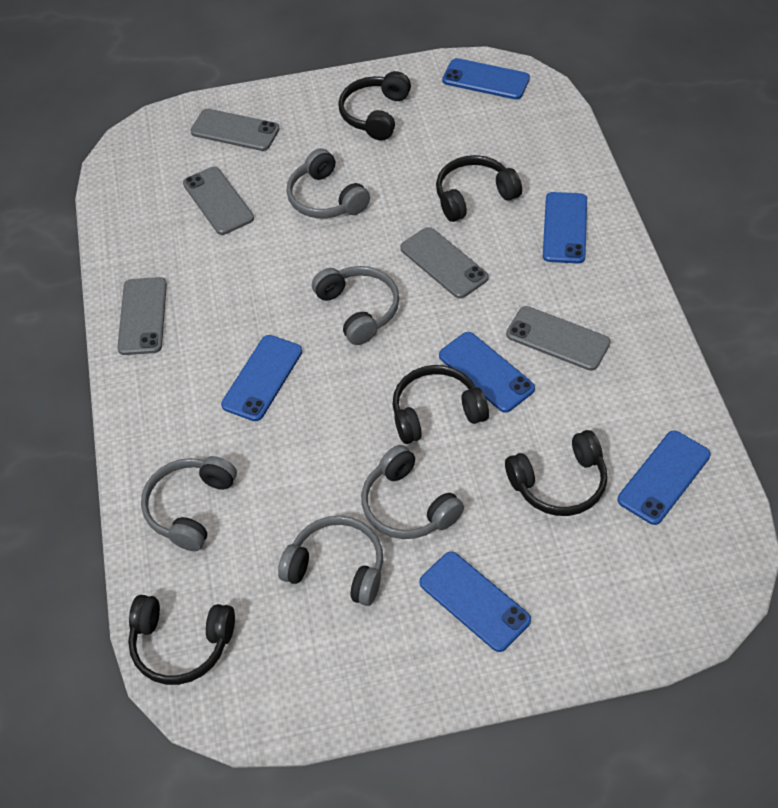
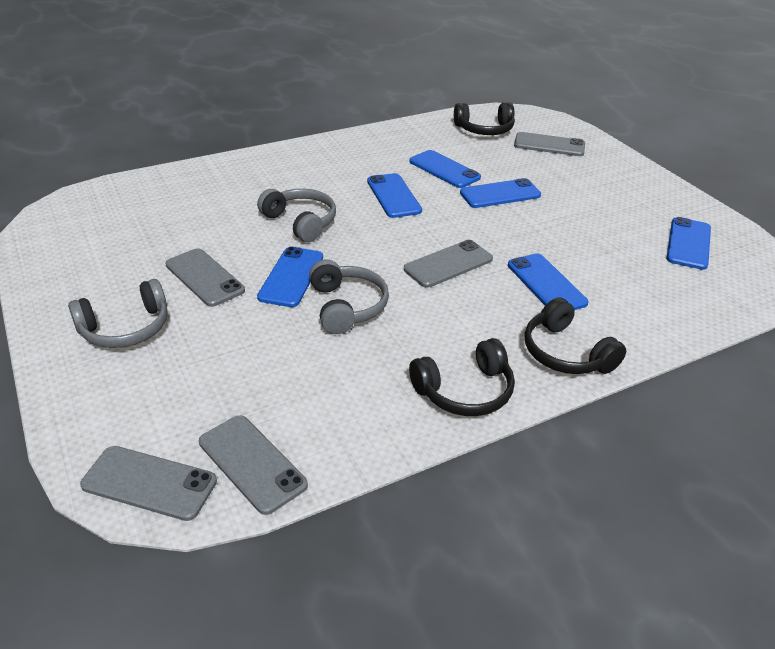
black headphones: 5 -> 3
grey headphones: 5 -> 3

